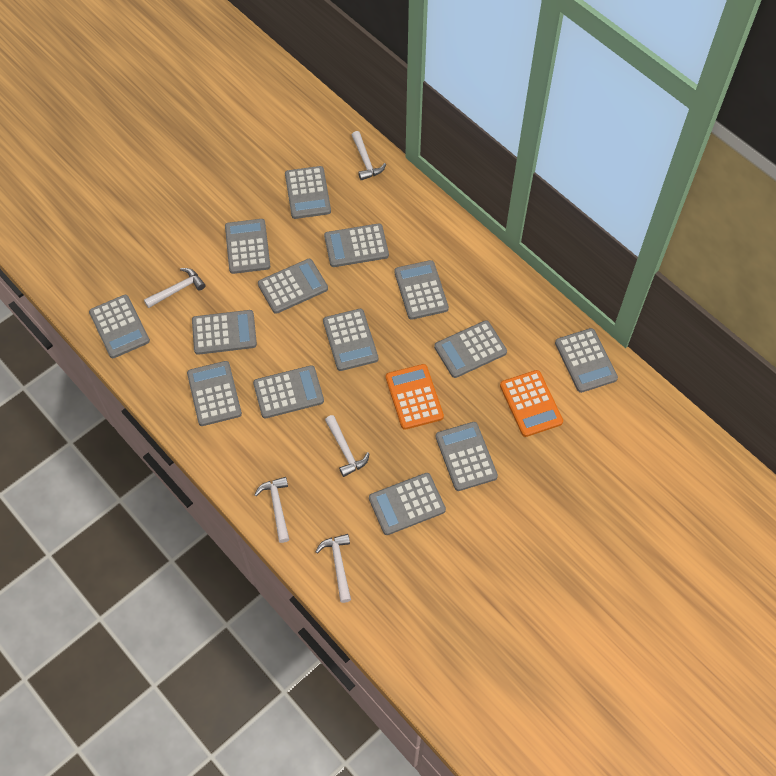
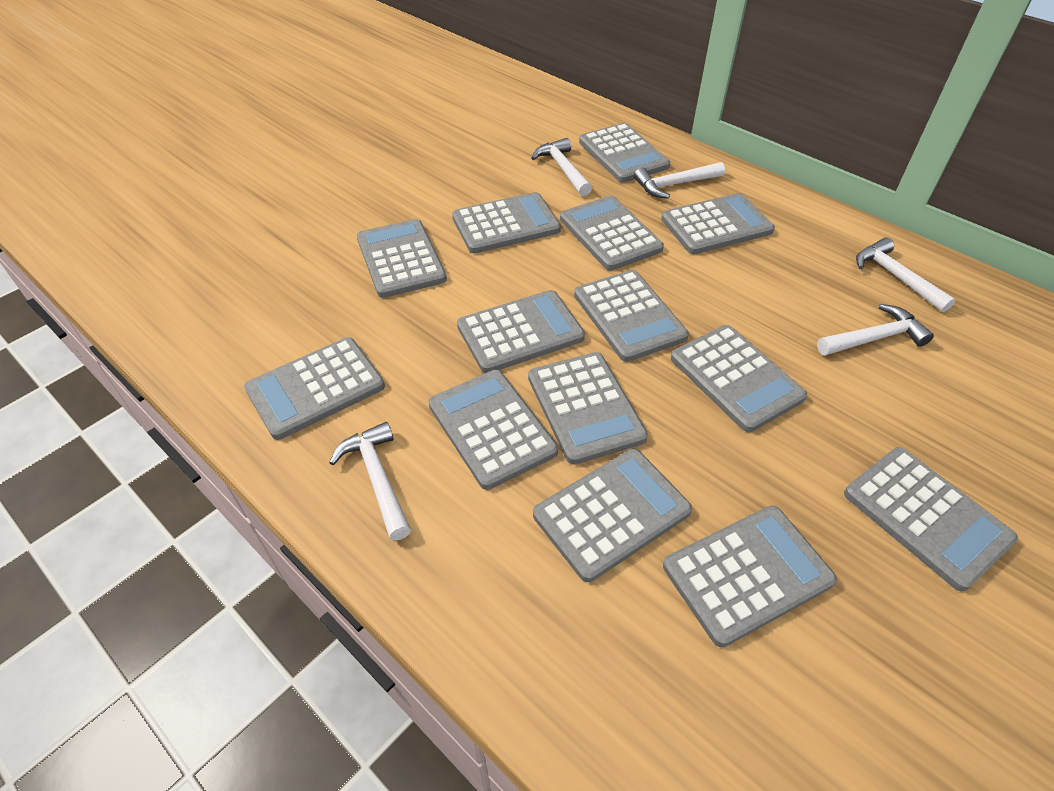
orange calculator: 2 -> 0

